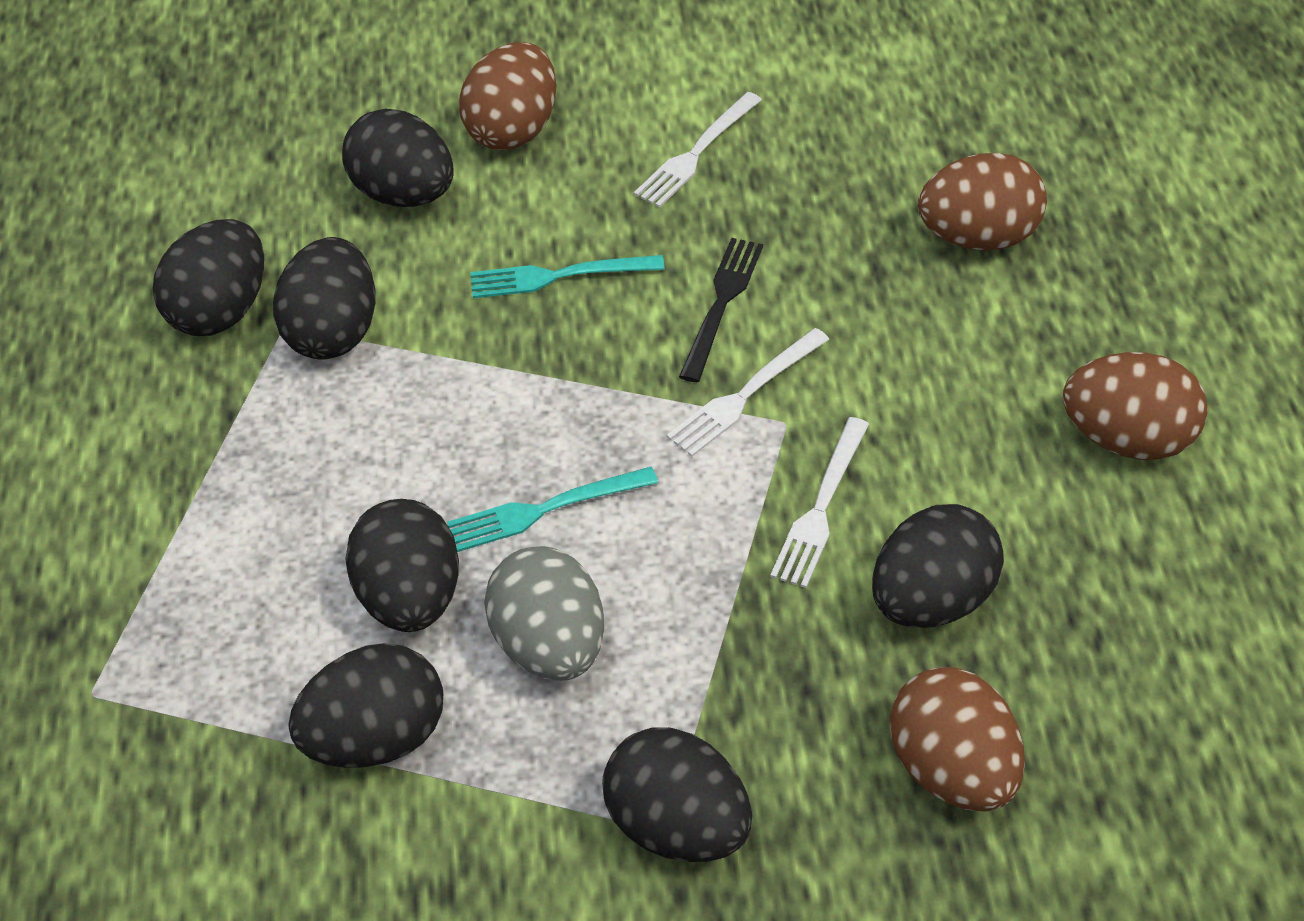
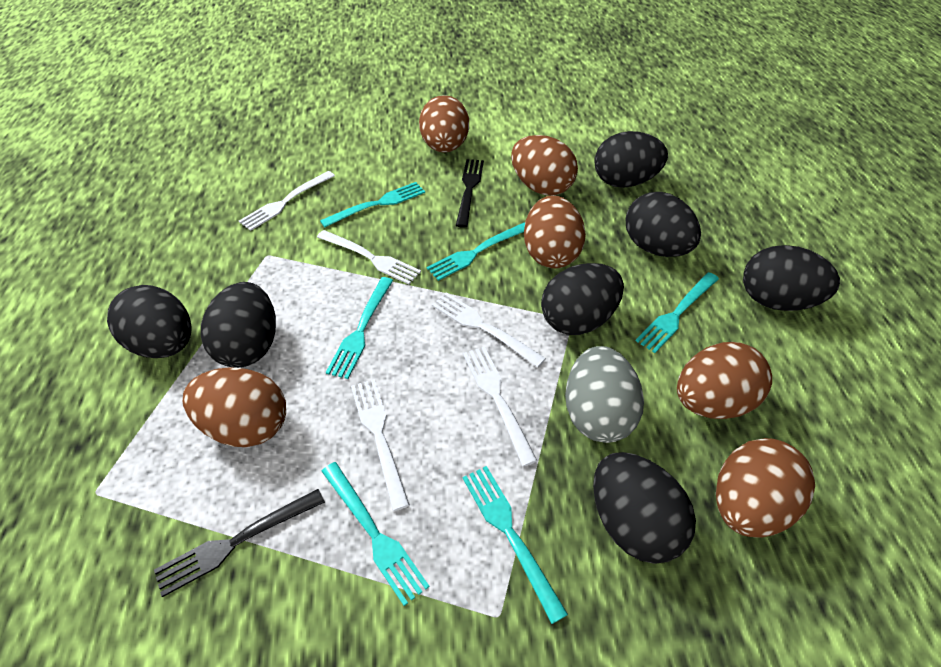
black fork: 1 -> 2
brown egg: 4 -> 6
turquoise fork: 2 -> 6
white fork: 3 -> 5

